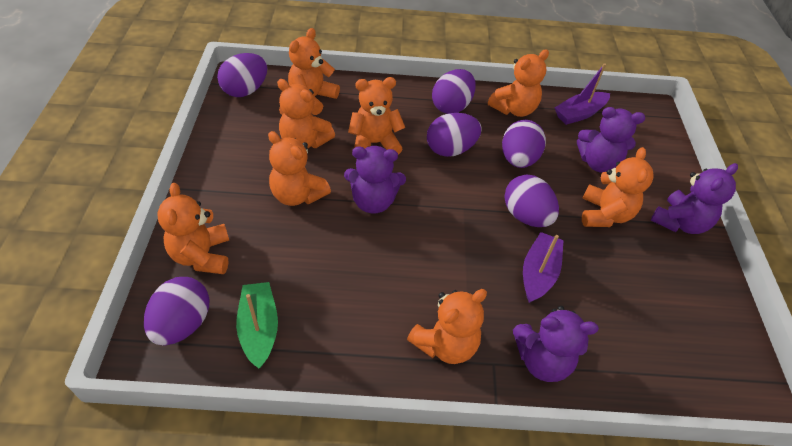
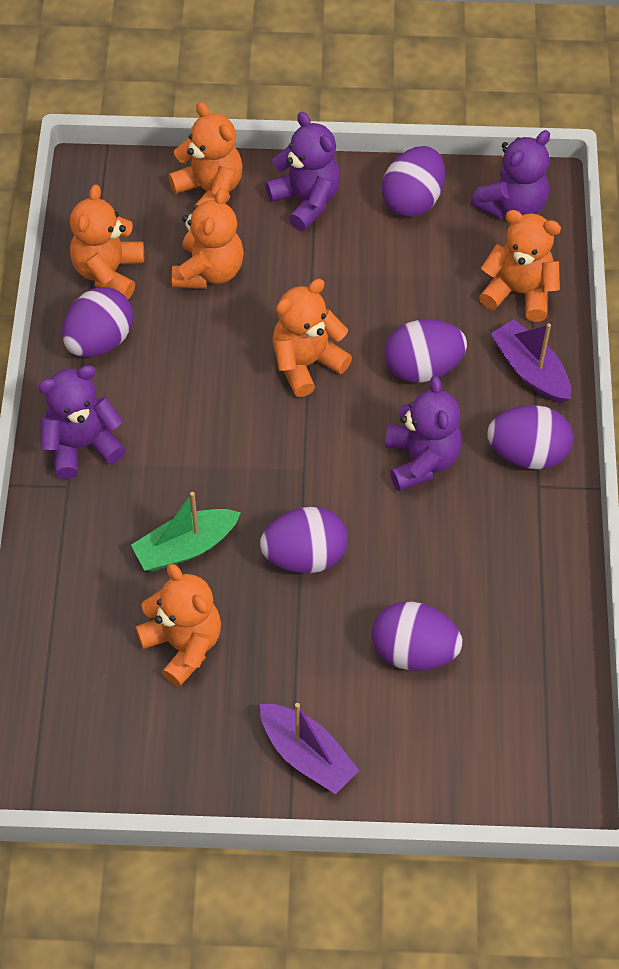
orange teddy bear: 8 -> 6

